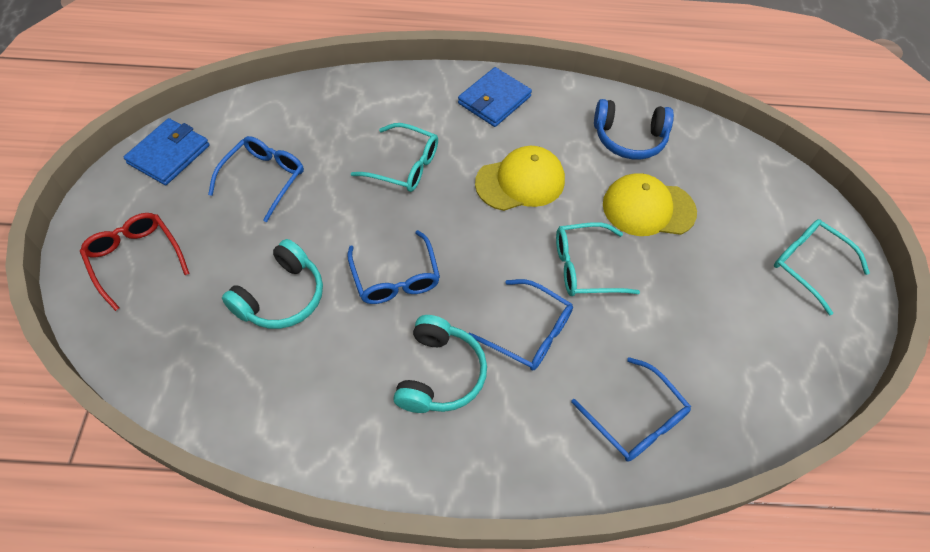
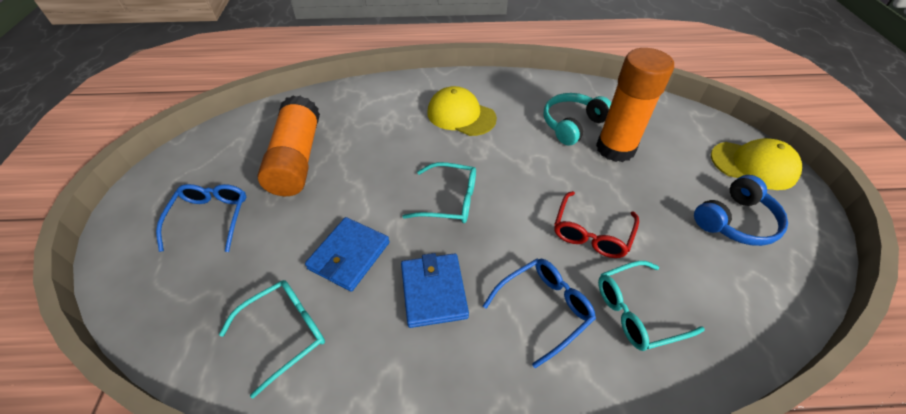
blue glasses: 4 -> 2
orange glue stick: 0 -> 2
turquoise headphones: 2 -> 1

